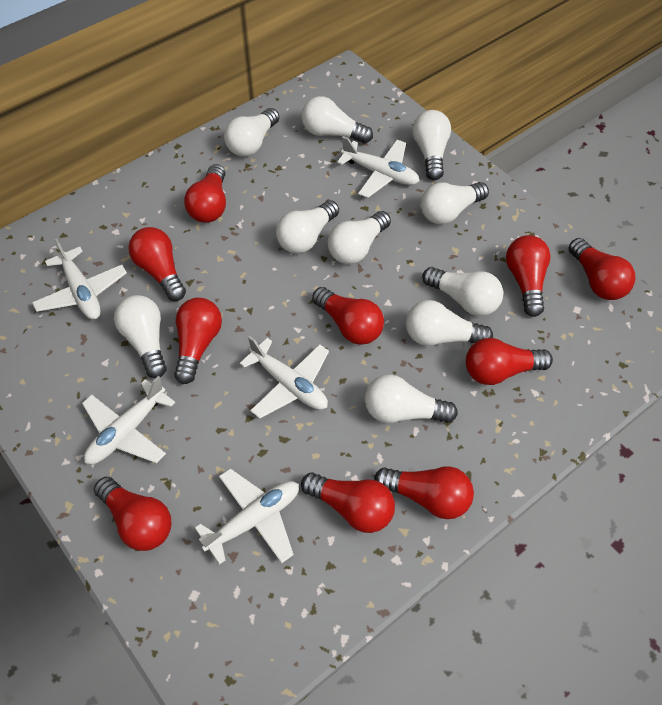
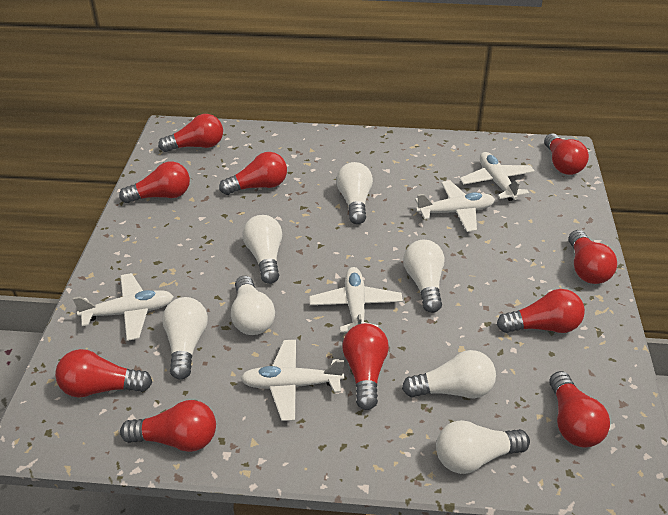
white light bulb: 10 -> 7

